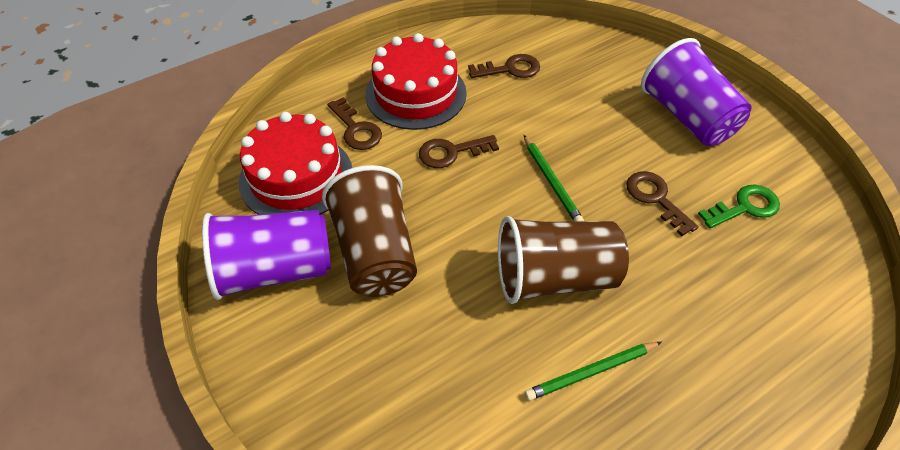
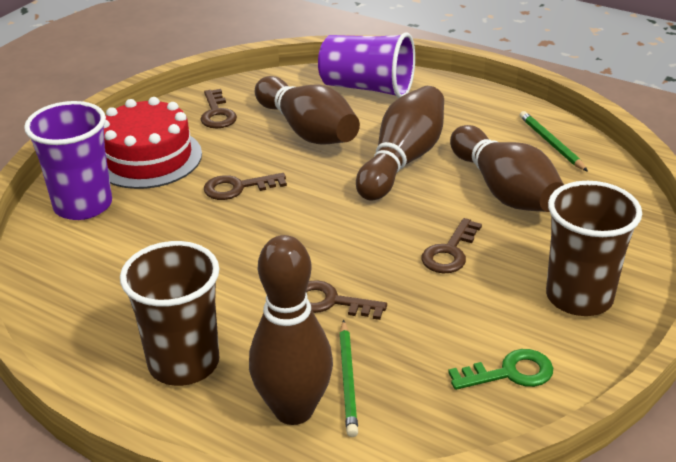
brown bowling pin: 0 -> 4
red cake: 2 -> 1

